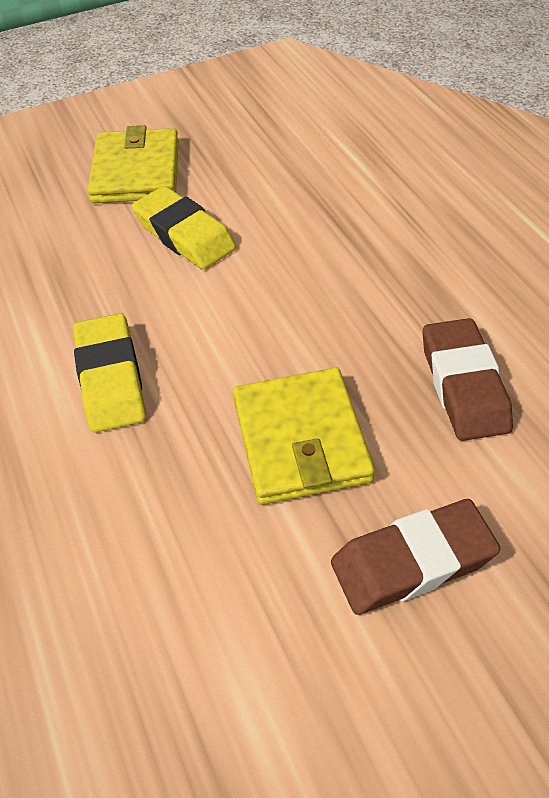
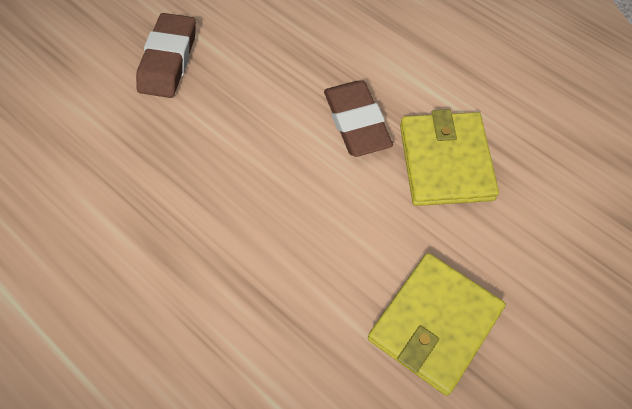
yellow eraser: 2 -> 0

